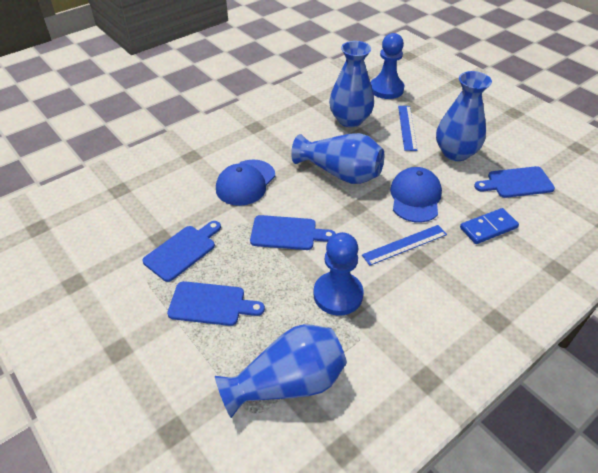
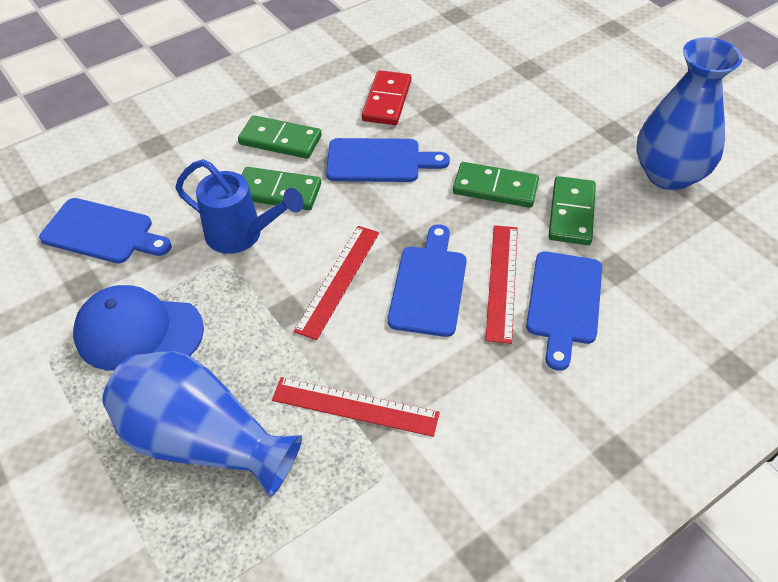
blue cap: 2 -> 1
blue domino: 1 -> 0
blue pawn: 2 -> 0
blue ruler: 2 -> 0
blue vase: 4 -> 2
blue watering can: 0 -> 1
green domino: 0 -> 4
red domino: 0 -> 1
red ruler: 0 -> 3

